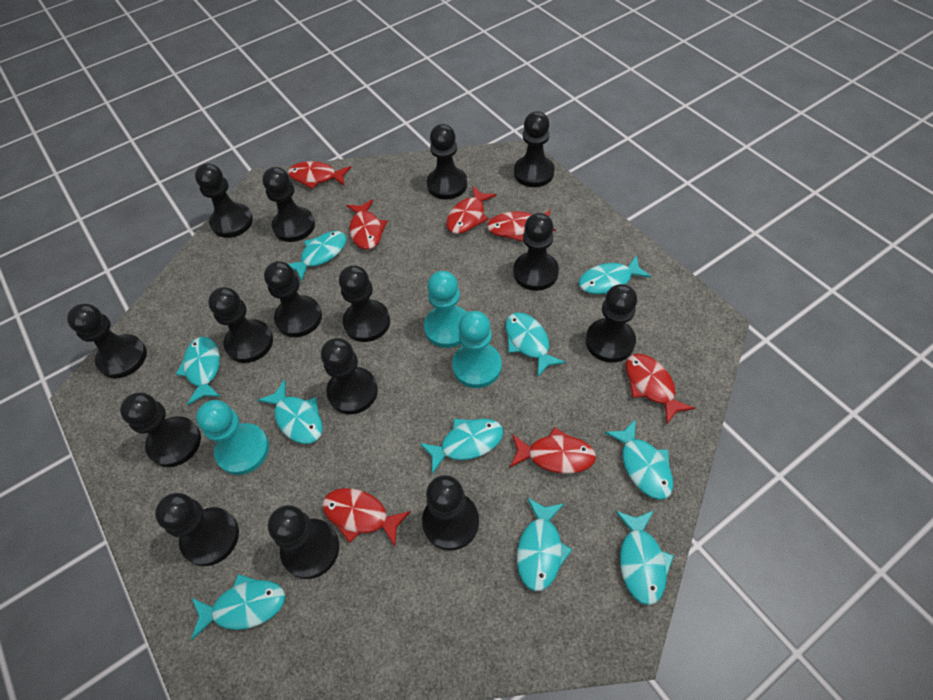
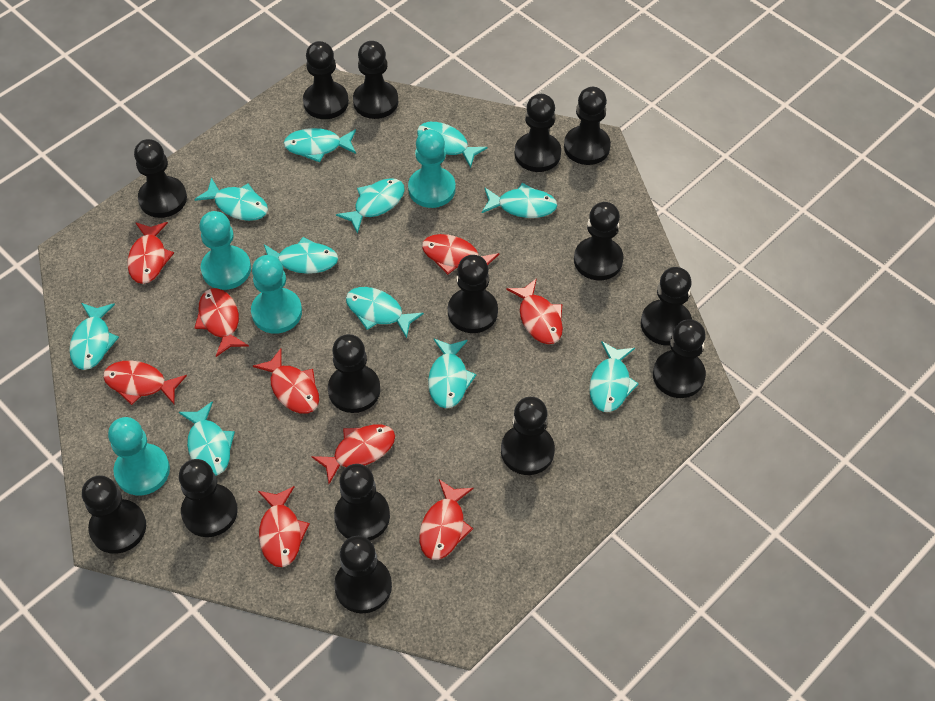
red fish: 7 -> 9
turquoise fish: 10 -> 11
turquoise pawn: 3 -> 4

